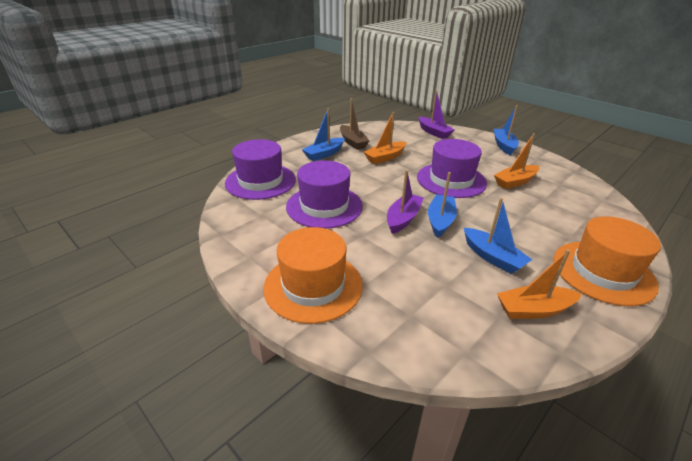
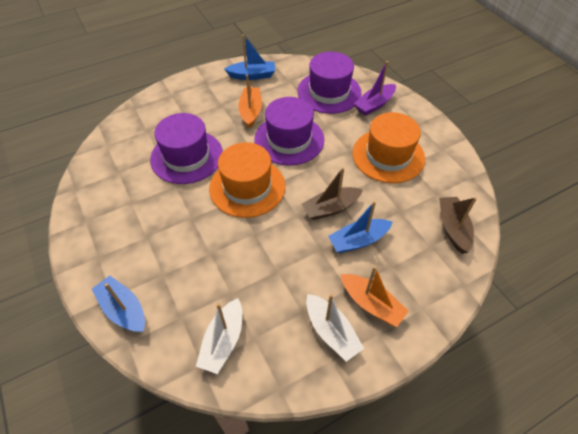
blue boat: 4 -> 3
brown boat: 1 -> 2
orange boat: 3 -> 2
purple boat: 2 -> 1
white boat: 0 -> 2

